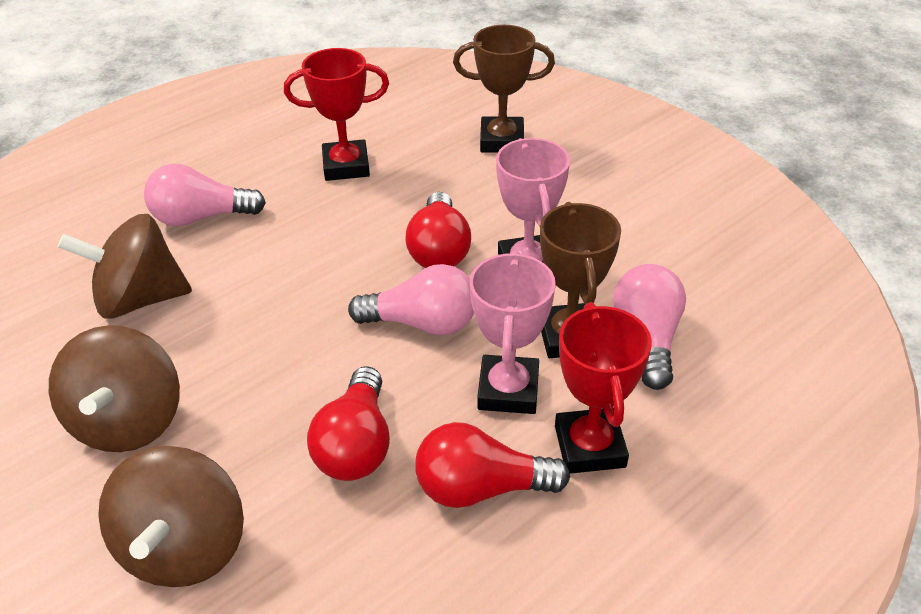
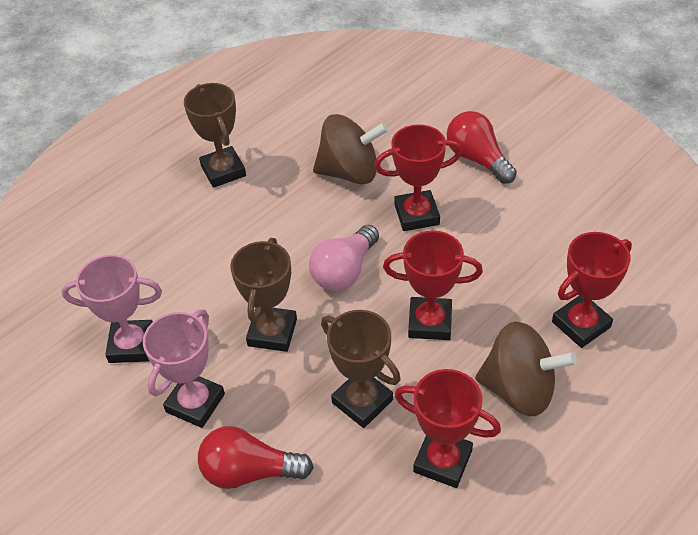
brown spinning top: 3 -> 2
brown trophy: 2 -> 3
pink light bulb: 3 -> 1
red light bulb: 3 -> 2
red trophy: 2 -> 4

